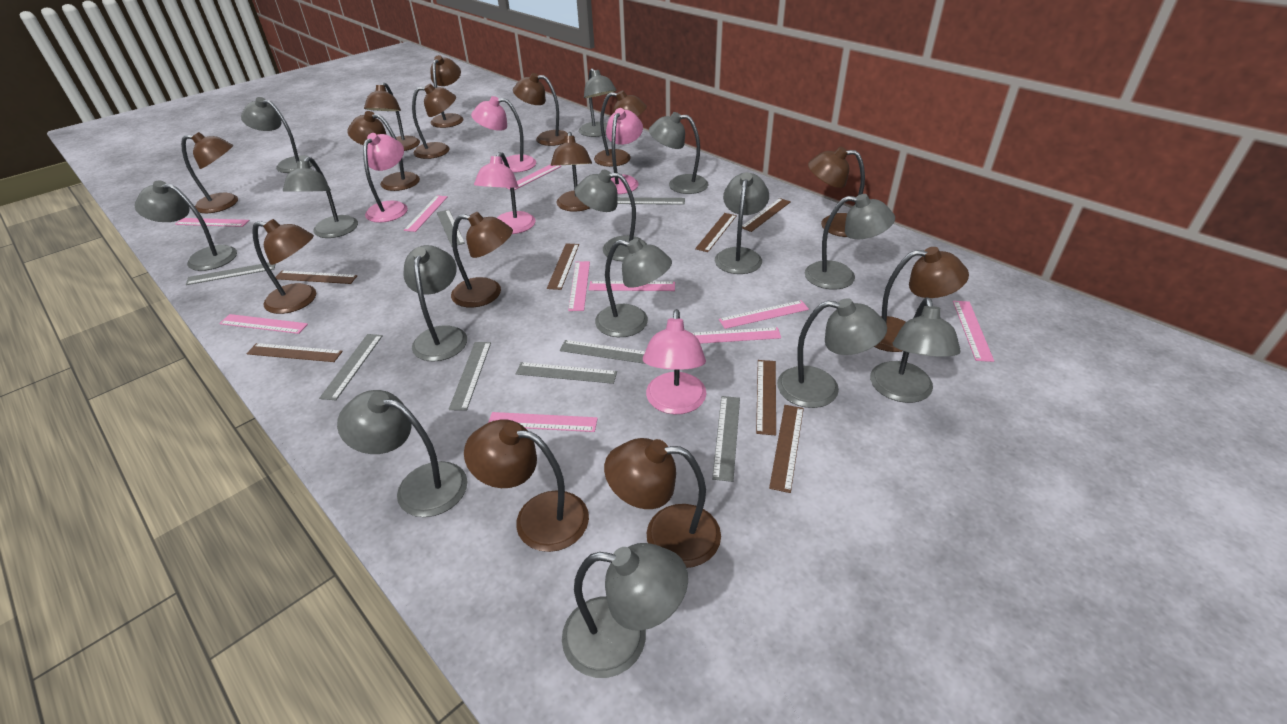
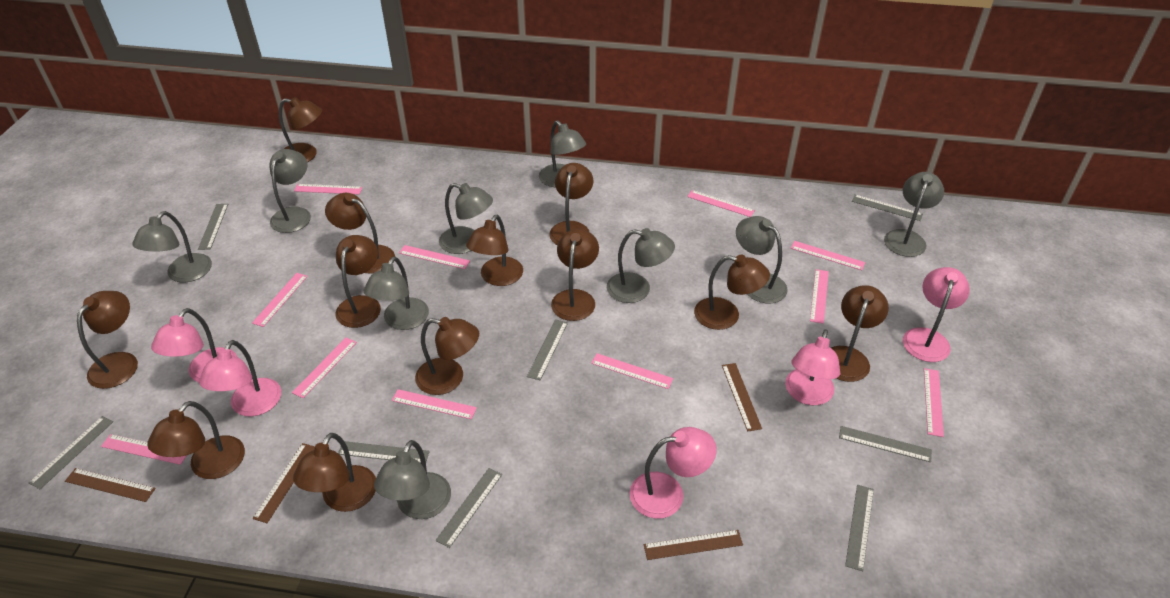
brown lamp: 14 -> 12
brown ruler: 7 -> 4
grey lamp: 14 -> 9
pink ruler: 10 -> 11

